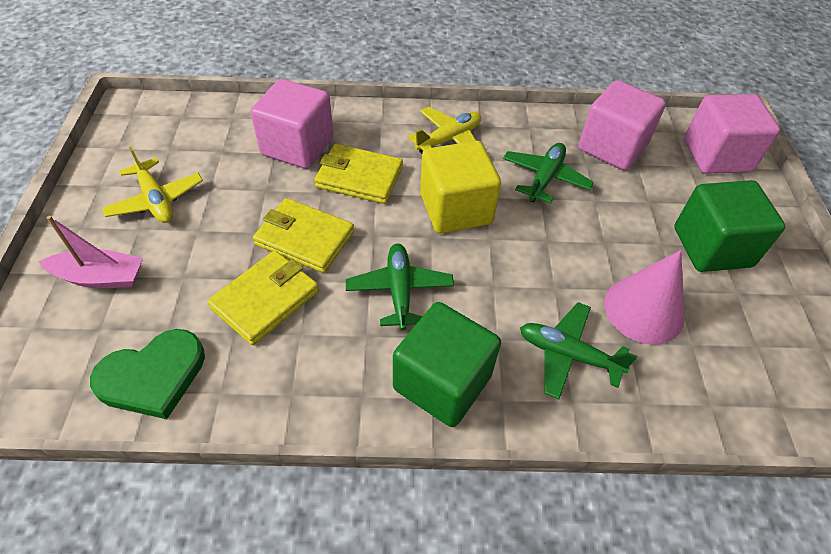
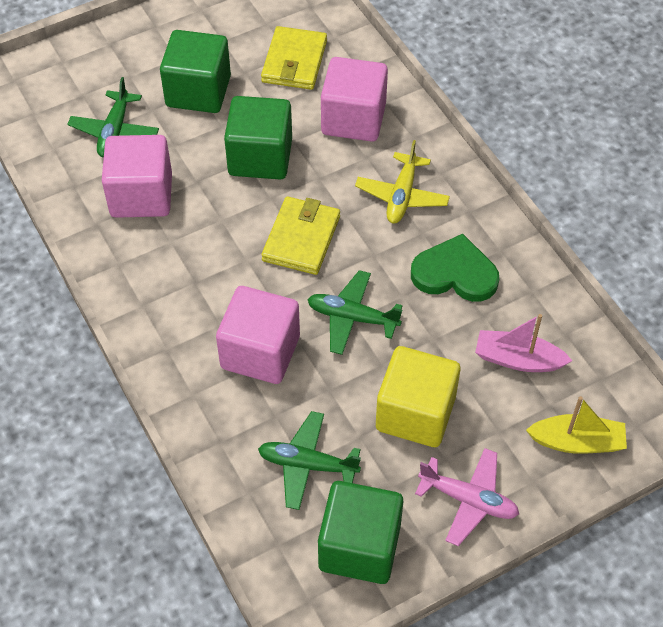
green cube: 2 -> 3
pink cone: 1 -> 0
pink plane: 0 -> 1
yellow boat: 0 -> 1
yellow plane: 2 -> 1
yellow wallet: 3 -> 2

